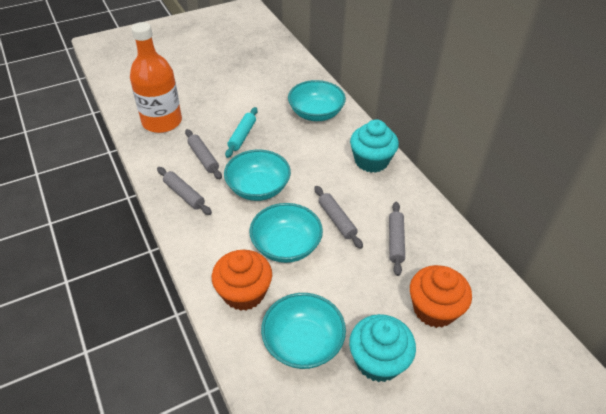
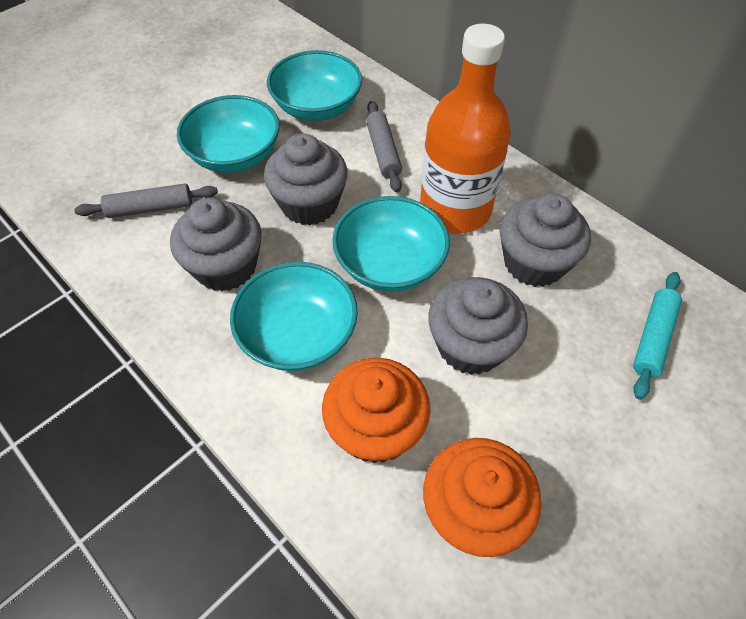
grey cupcake: 0 -> 4
grey rolling pin: 4 -> 2
turquoise cupcake: 2 -> 0

